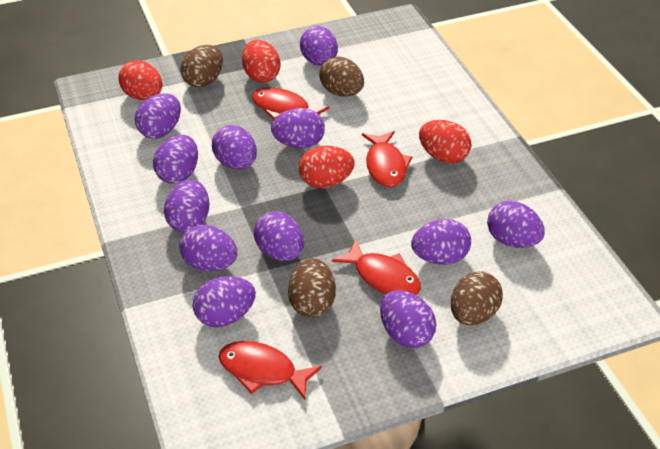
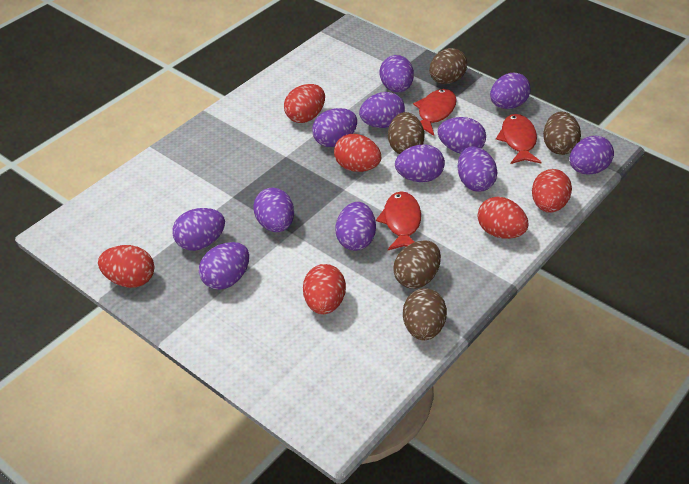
brown egg: 4 -> 5
red egg: 4 -> 6
red fish: 4 -> 3

